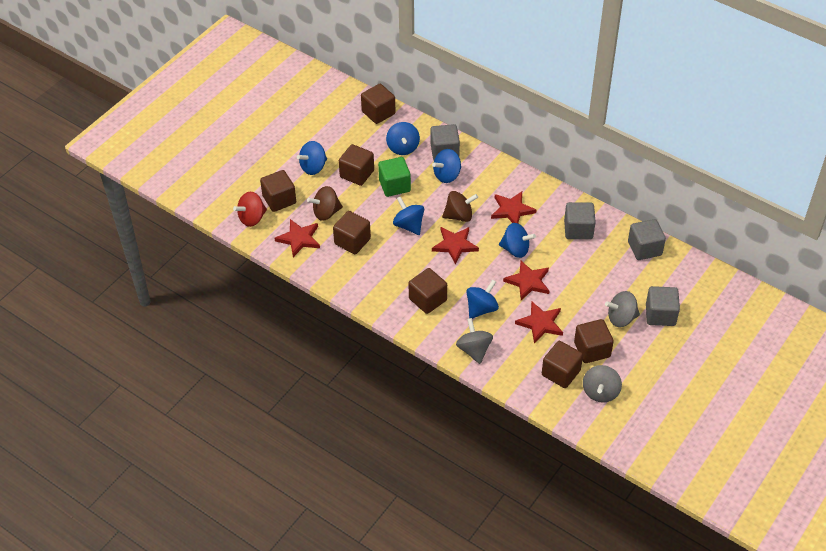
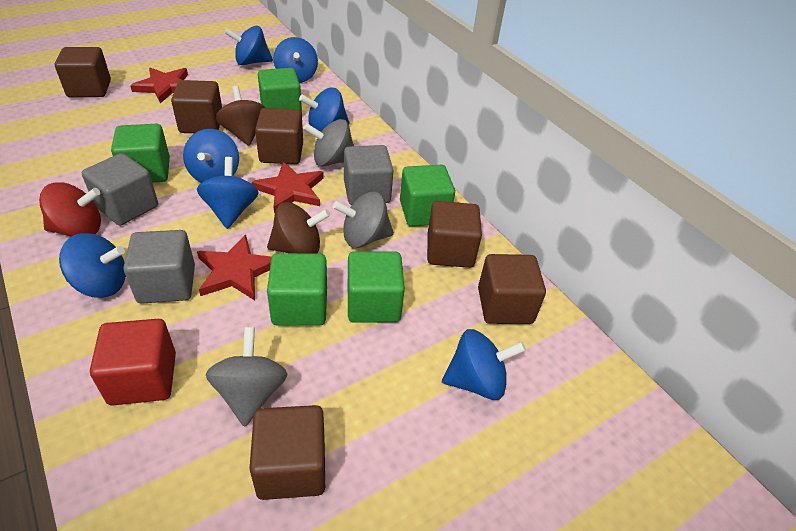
blue spinning top: 6 -> 7
brown cube: 7 -> 6
green cube: 1 -> 5
grey cube: 4 -> 3
red cube: 0 -> 1
red star: 5 -> 3

